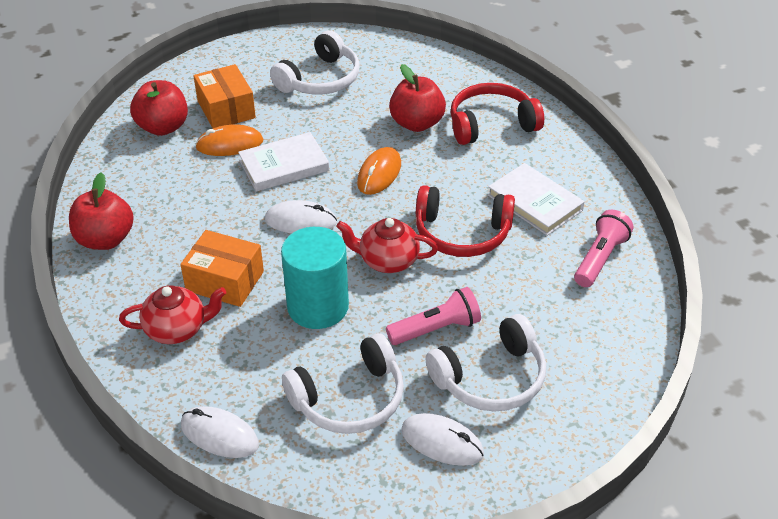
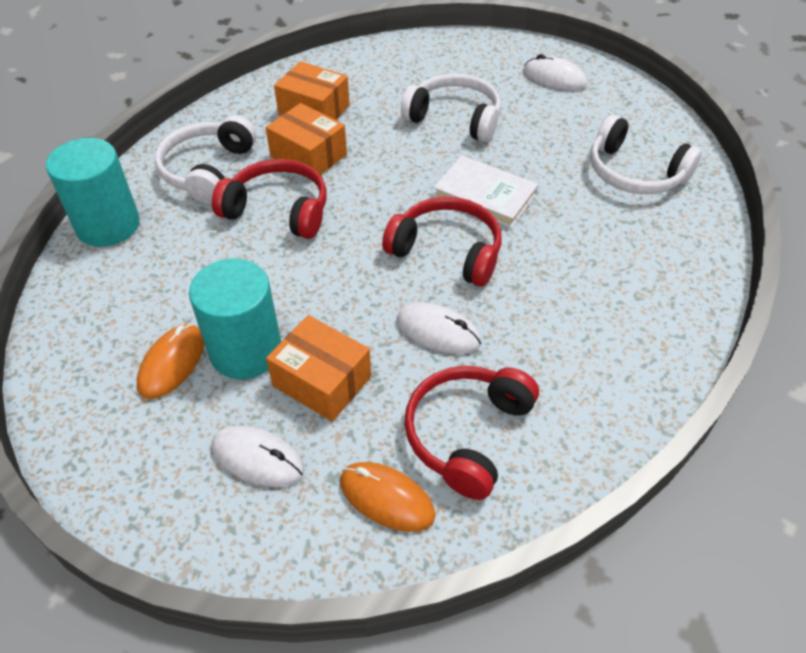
orange box: 2 -> 3
pink flashlight: 2 -> 0
red apple: 3 -> 0
red headphones: 2 -> 3
red teapot: 2 -> 0
turquoise cylinder: 1 -> 2
white book: 2 -> 1

